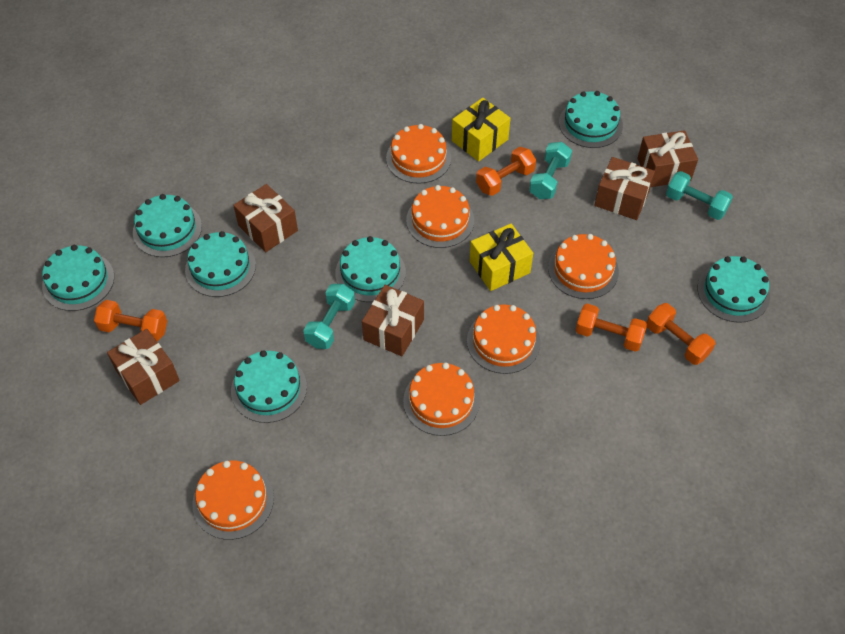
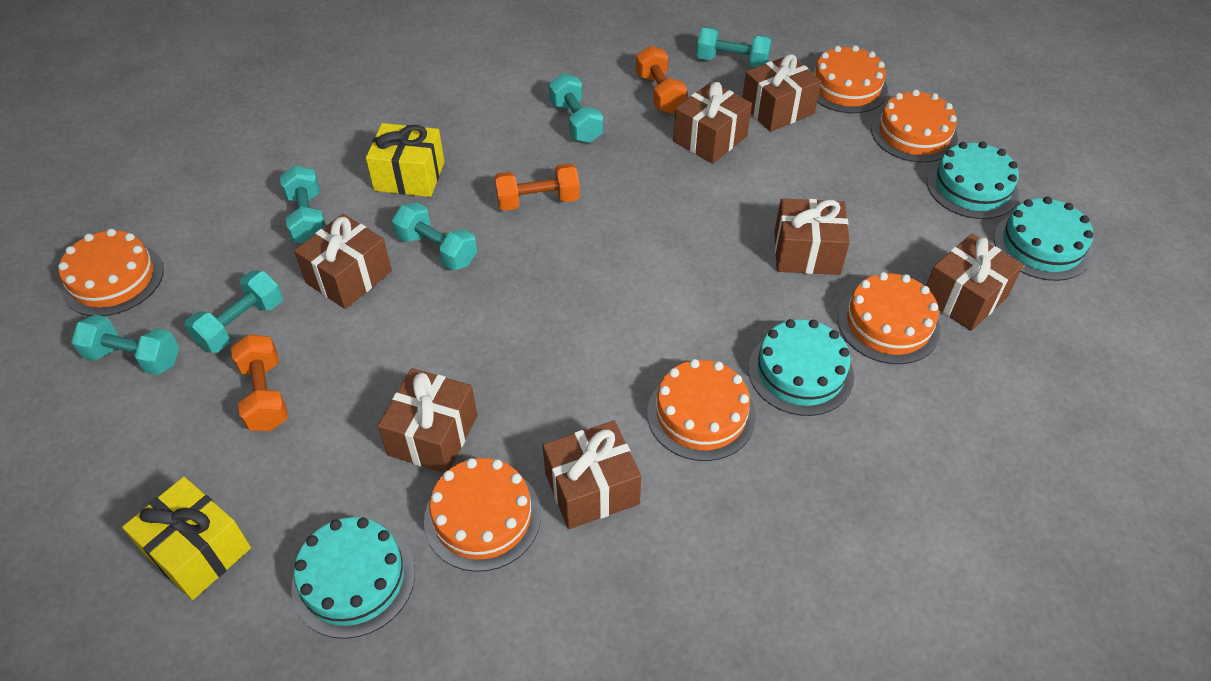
brown gift: 5 -> 7
orange dumbbell: 4 -> 3
turquoise cake: 7 -> 4
turquoise dumbbell: 3 -> 6

